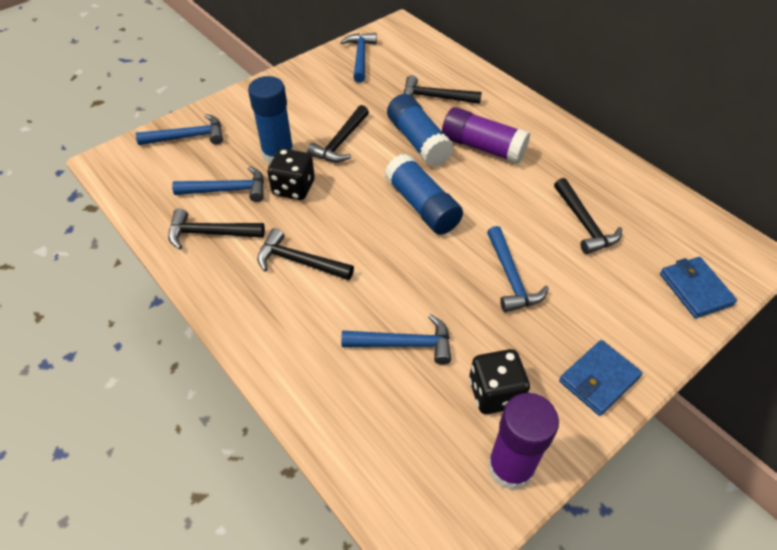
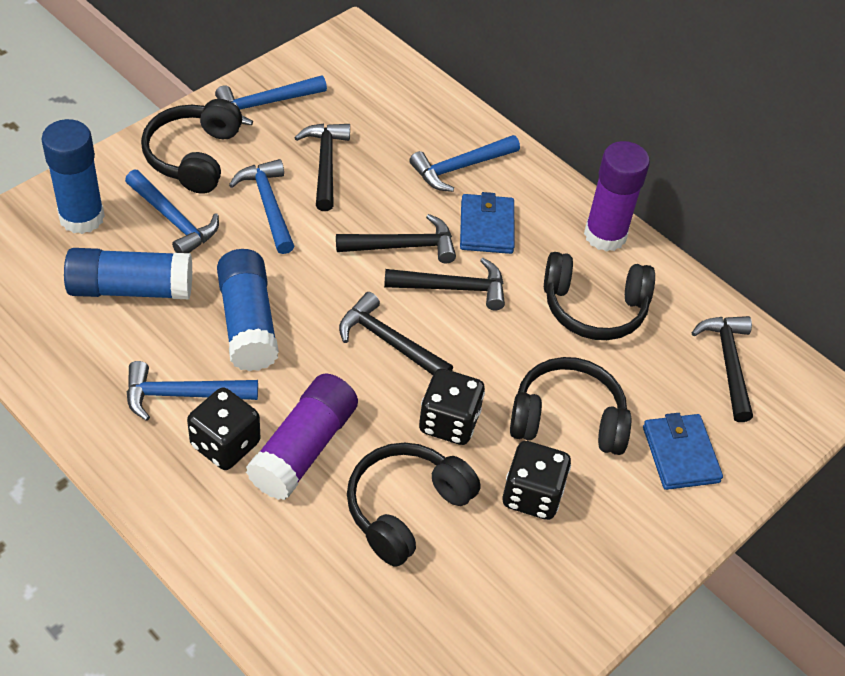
black dice: 2 -> 3
black headphones: 0 -> 4

